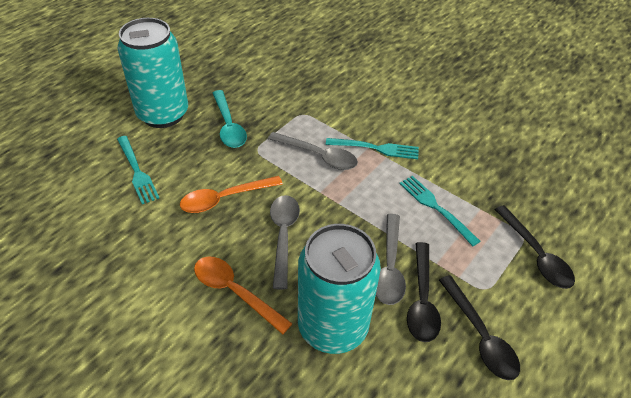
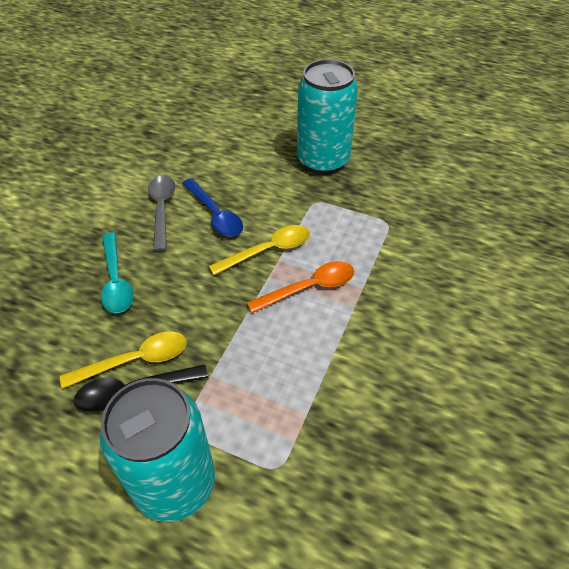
black spoon: 3 -> 1
blue spoon: 0 -> 1
grey spoon: 3 -> 1
orange spoon: 2 -> 1
turquoise fork: 3 -> 0
yellow spoon: 0 -> 2

